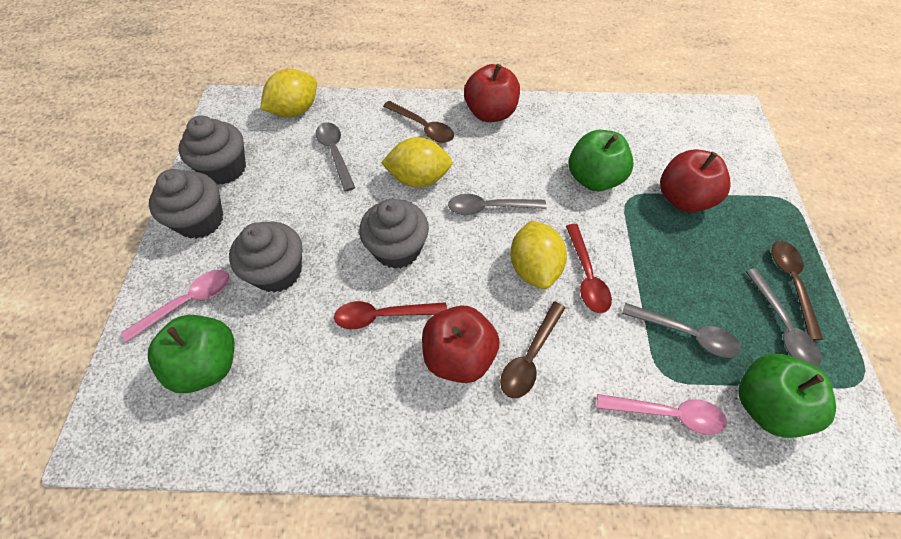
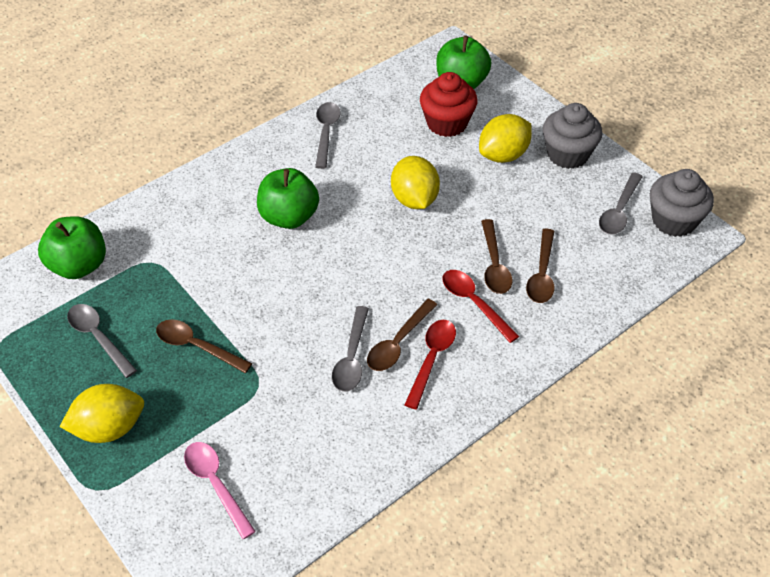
brown spoon: 3 -> 4
grey cupcake: 4 -> 2
pink spoon: 2 -> 1
red apple: 3 -> 0
red cupcake: 0 -> 1

